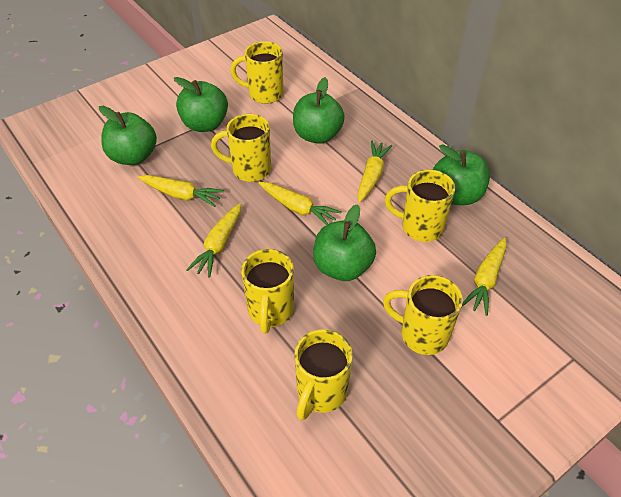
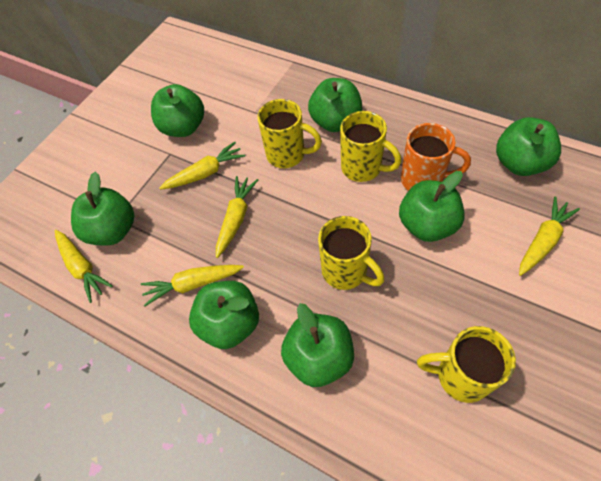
green apple: 5 -> 7
orange mug: 0 -> 1
yellow mug: 6 -> 4

